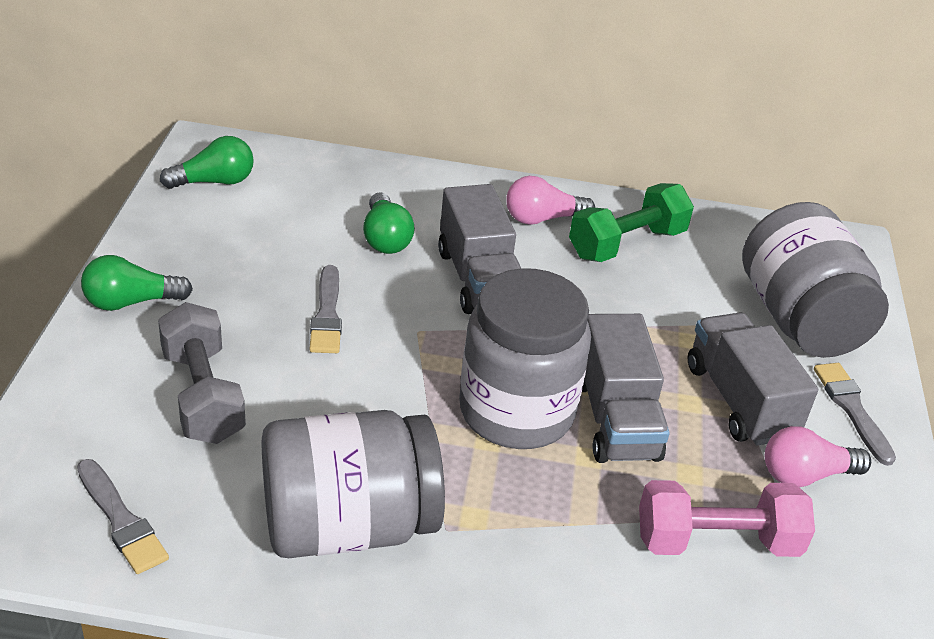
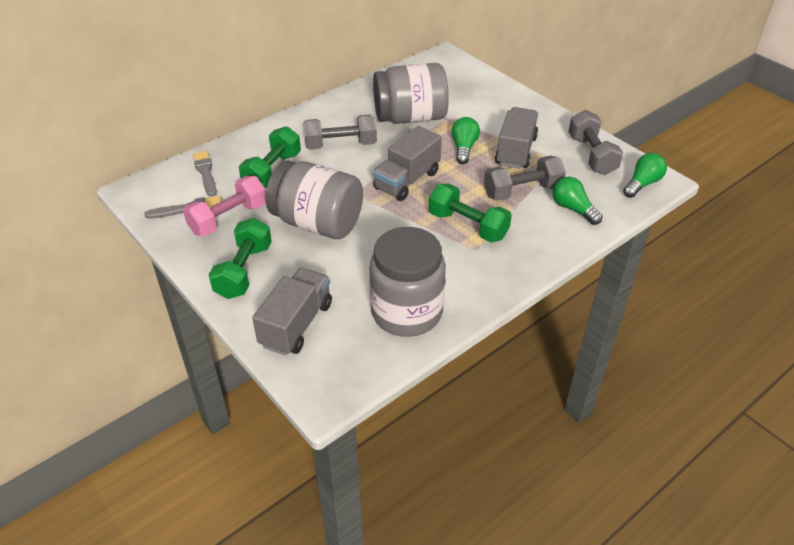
green dumbbell: 1 -> 3
grey brush: 3 -> 2
grey dumbbell: 1 -> 3
pink light bulb: 2 -> 0

